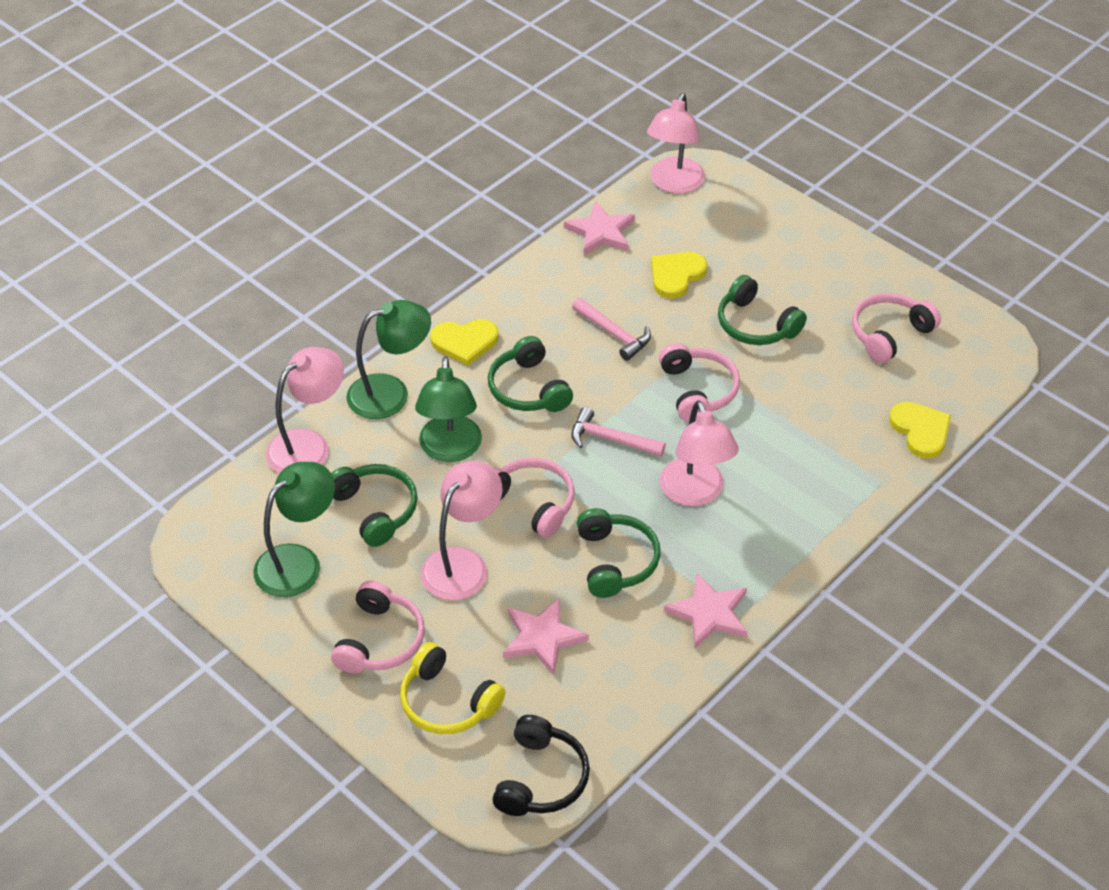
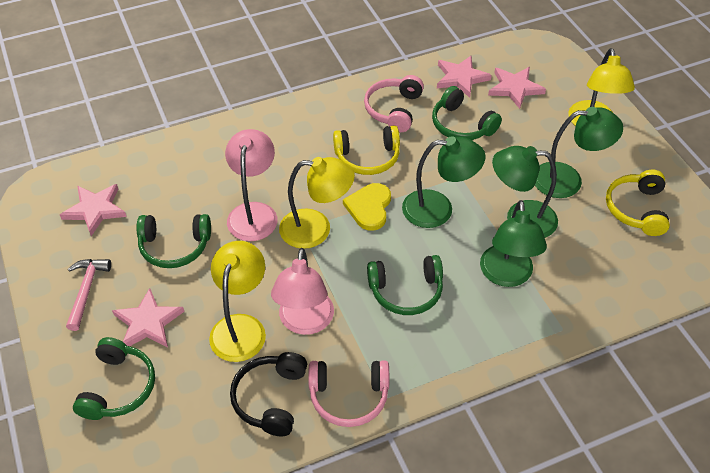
green lamp: 3 -> 4
pink hammer: 2 -> 1
pink headphones: 4 -> 2
pink lamp: 4 -> 2
pink star: 3 -> 4
yellow headphones: 1 -> 2
yellow heart: 3 -> 1
yellow lamp: 0 -> 3

